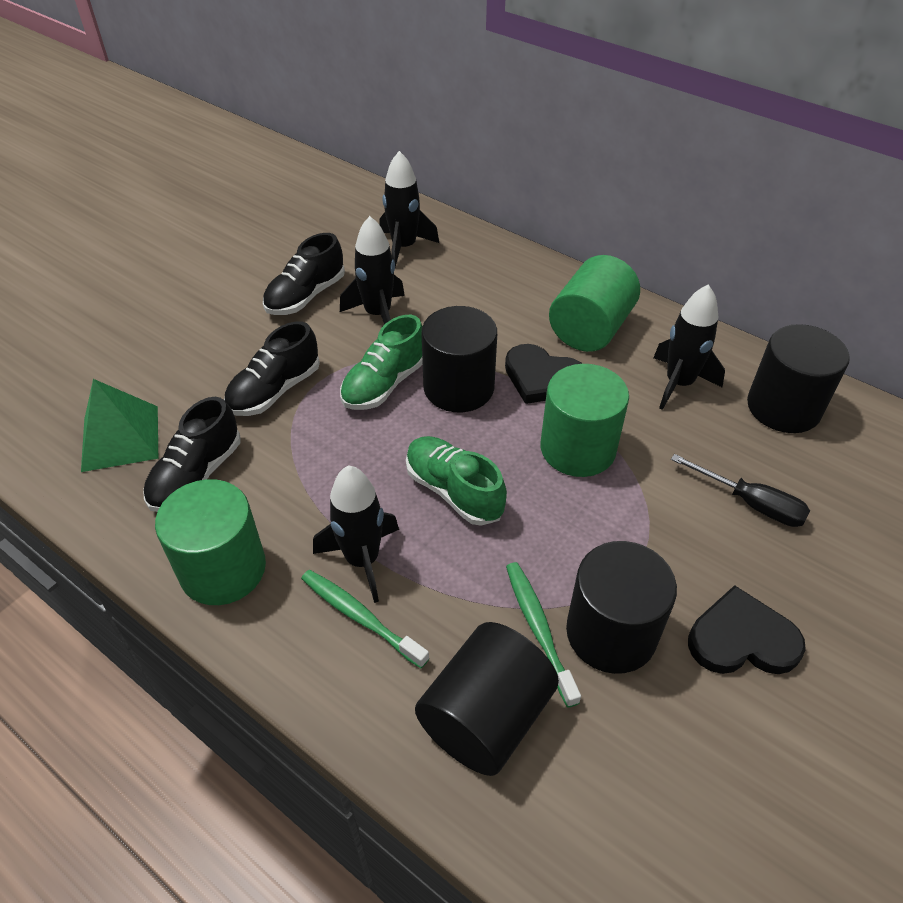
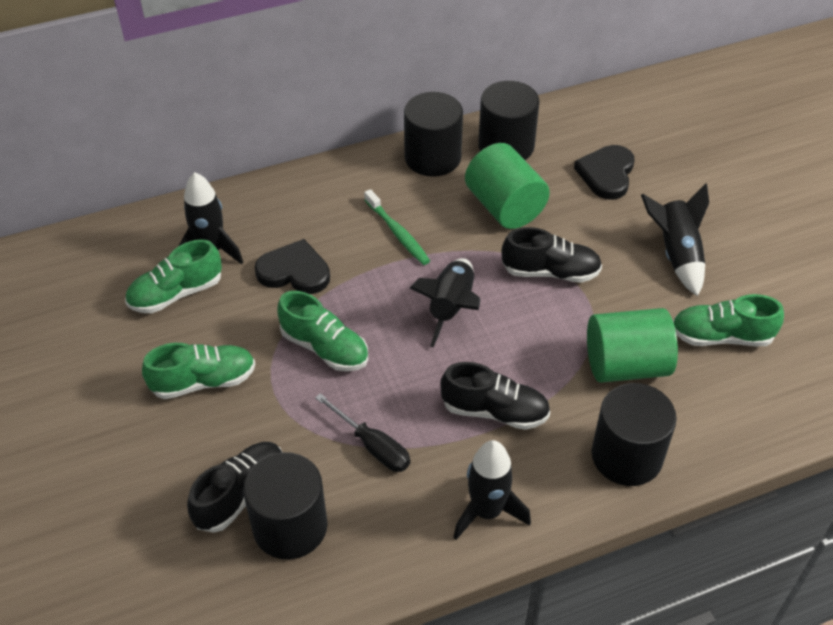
green cylinder: 3 -> 2
green pyramid: 1 -> 0
green shoe: 2 -> 4
green toothbrush: 2 -> 1

